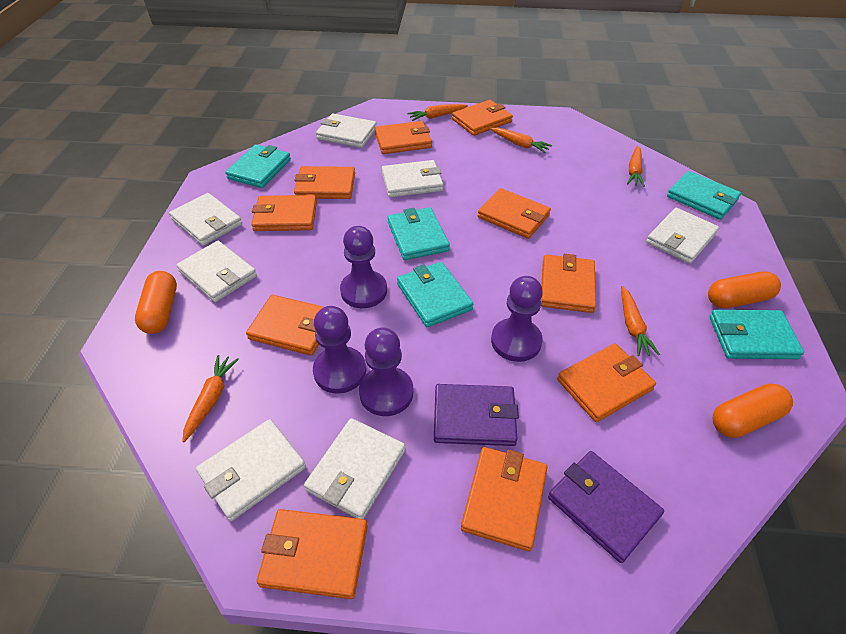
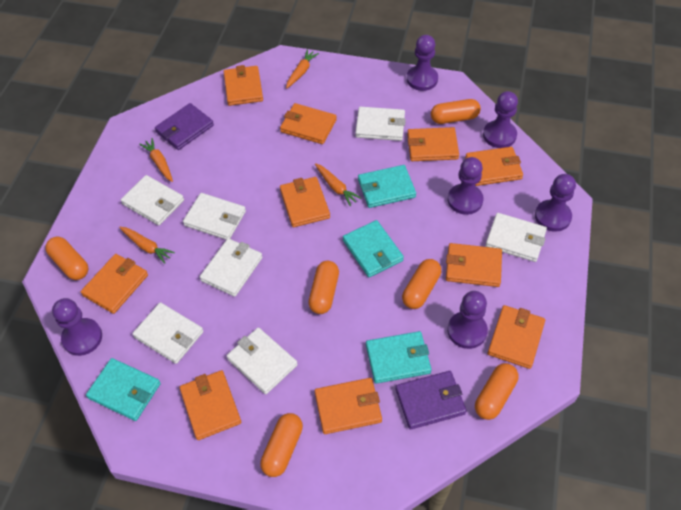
orange capsule: 3 -> 6
orange carrot: 5 -> 4
purple pawn: 4 -> 6
turquoise wallet: 5 -> 4

